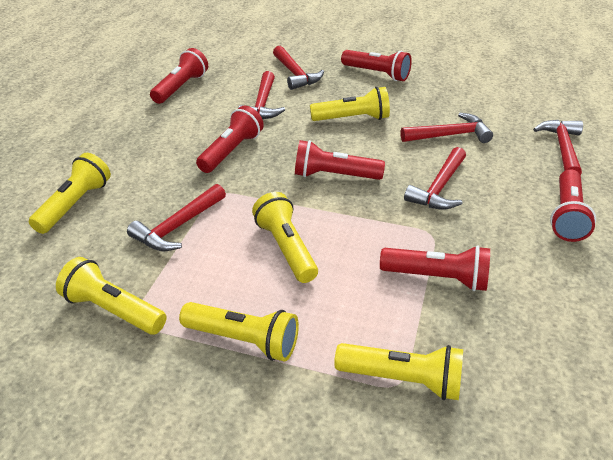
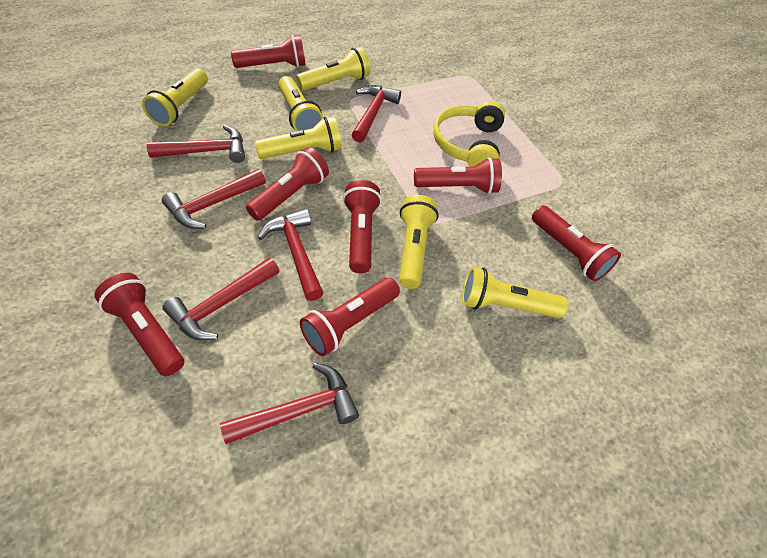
red flashlight: 6 -> 7
yellow headphones: 0 -> 1

